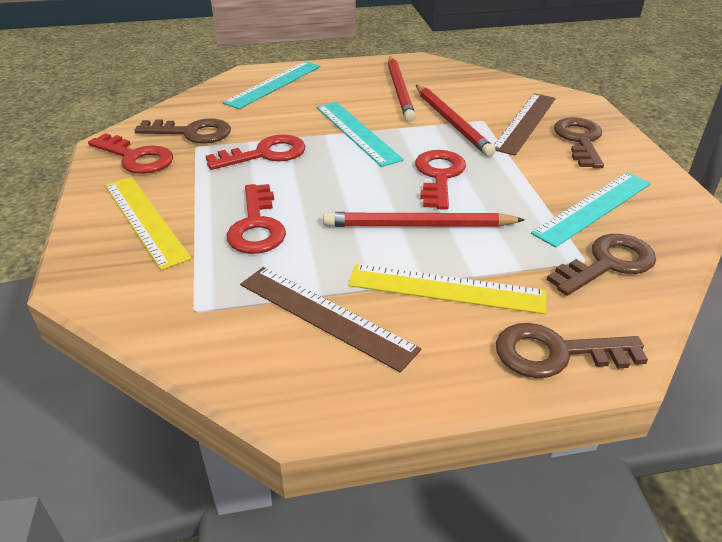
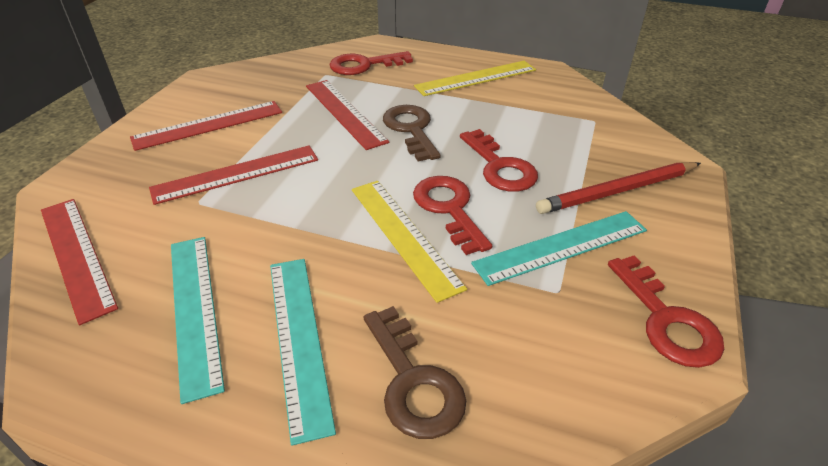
brown key: 4 -> 2
brown ruler: 2 -> 0
red pencil: 3 -> 1
red ruler: 0 -> 4

